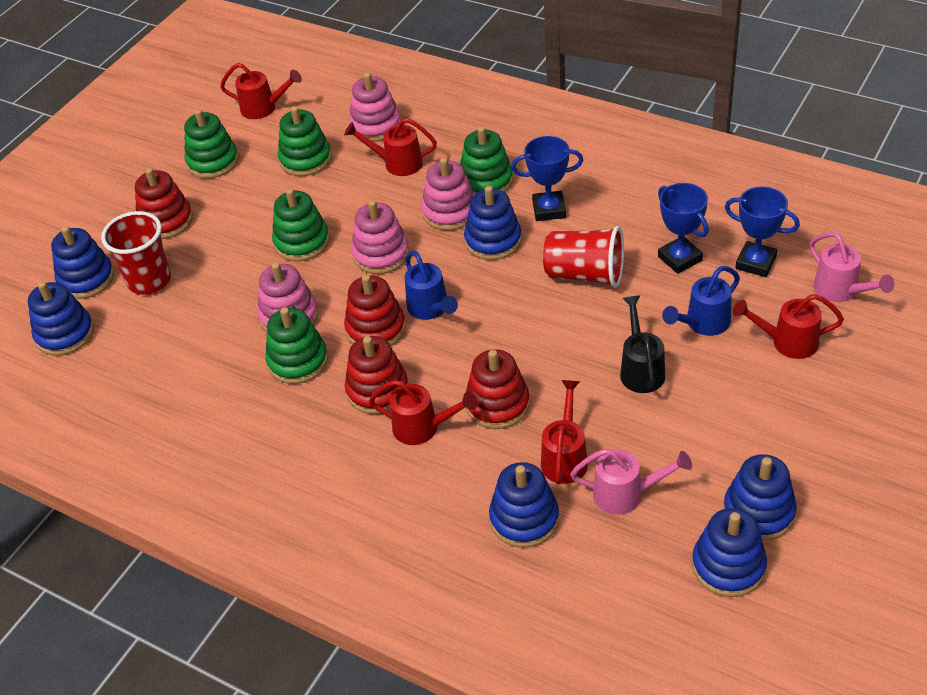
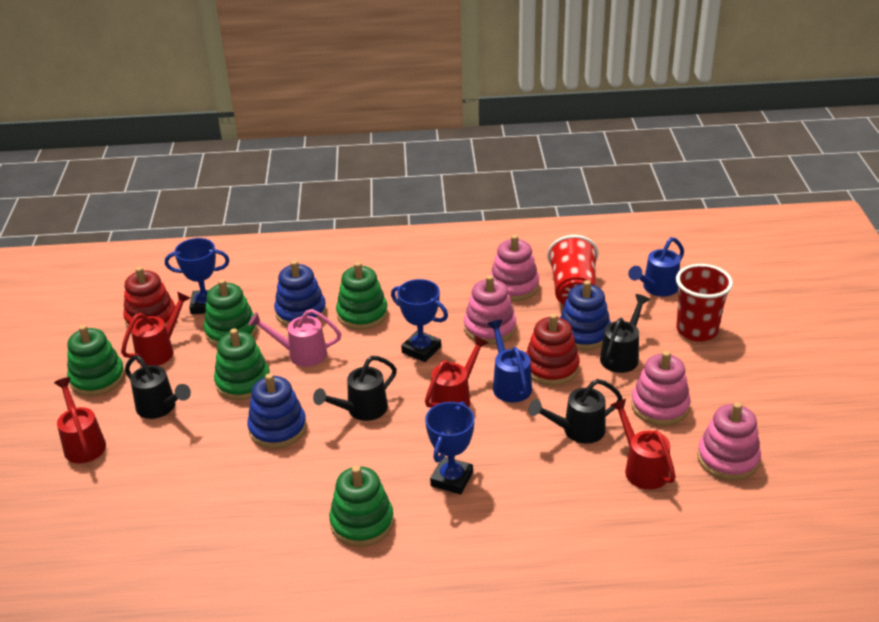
black watering can: 1 -> 4
blue stacking toy: 6 -> 3
pink watering can: 2 -> 1
red stacking toy: 4 -> 2
red watering can: 5 -> 4

